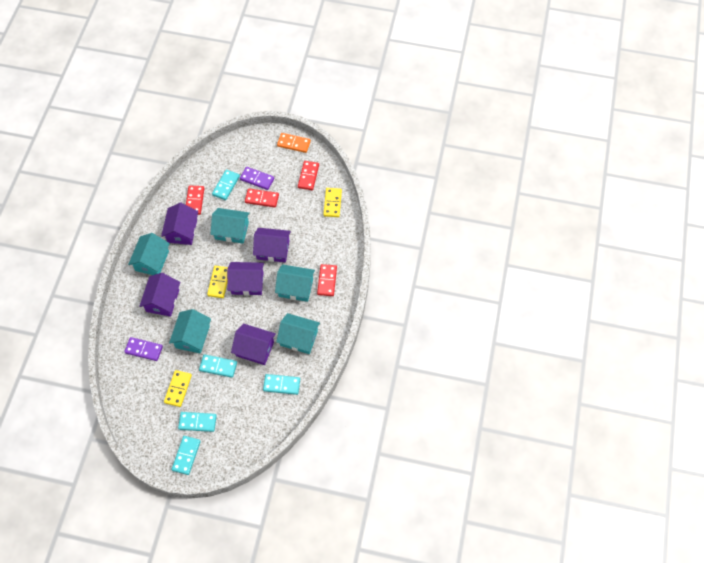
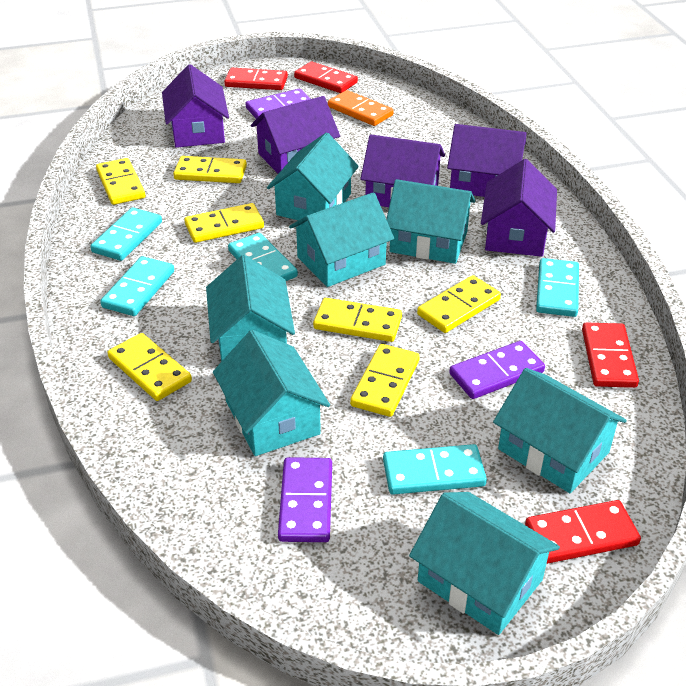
purple domino: 2 -> 3
turquoise house: 5 -> 7
yellow domino: 3 -> 7

